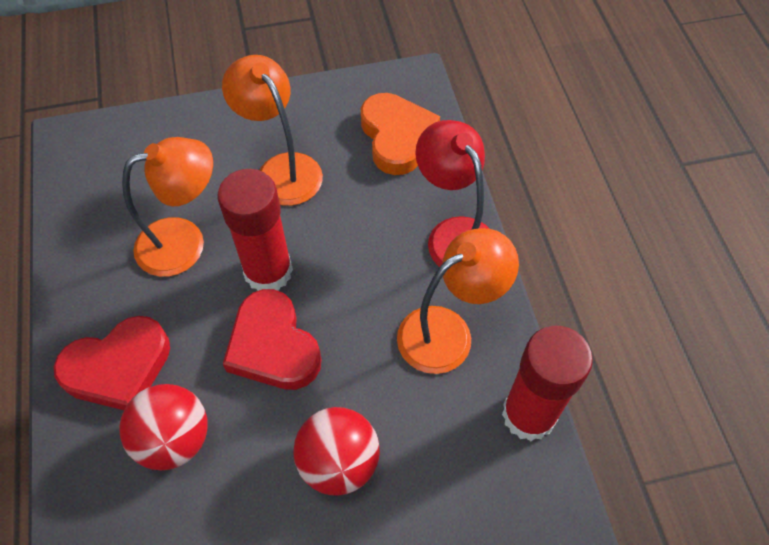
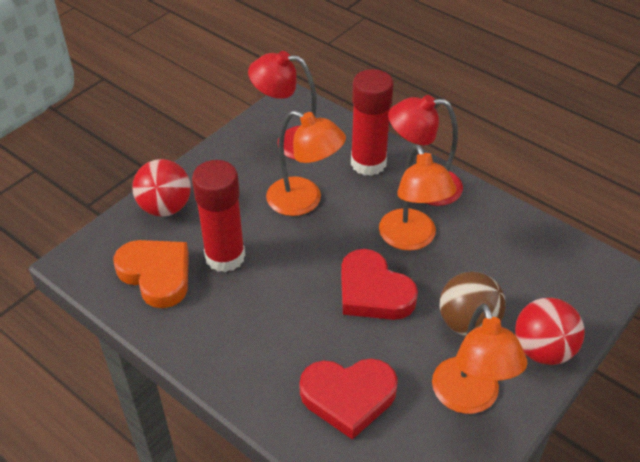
brown ball: 0 -> 1
red lamp: 1 -> 2

